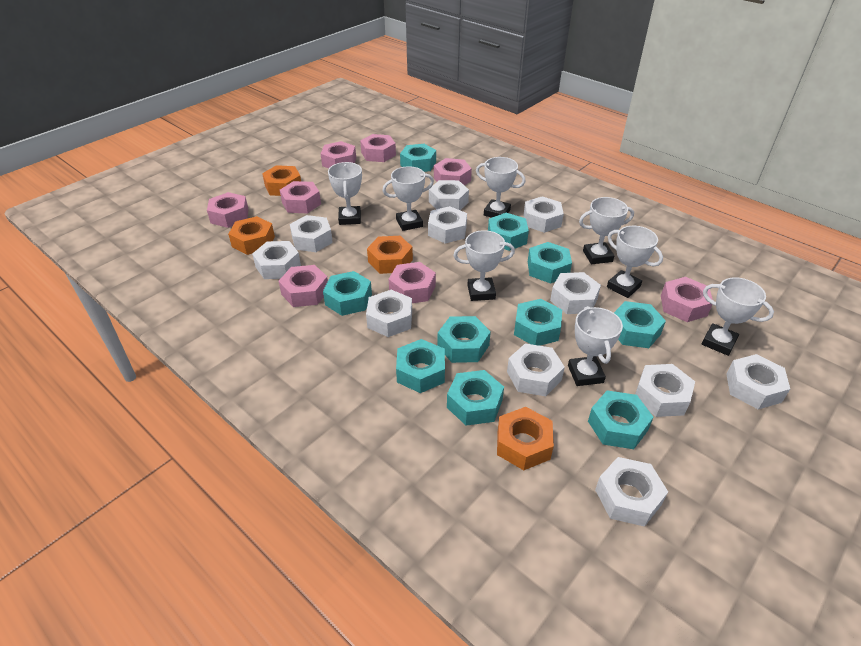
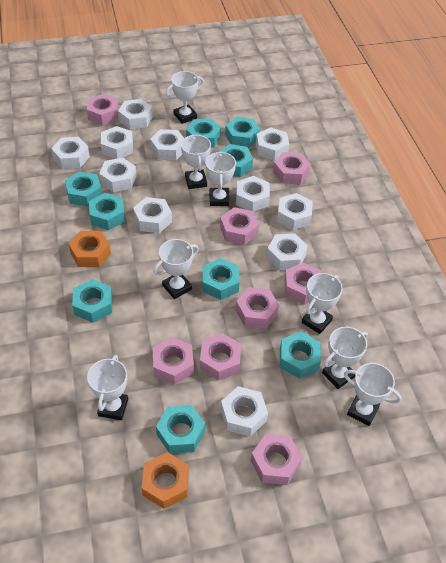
orange nut: 4 -> 2
turquoise nut: 10 -> 9

